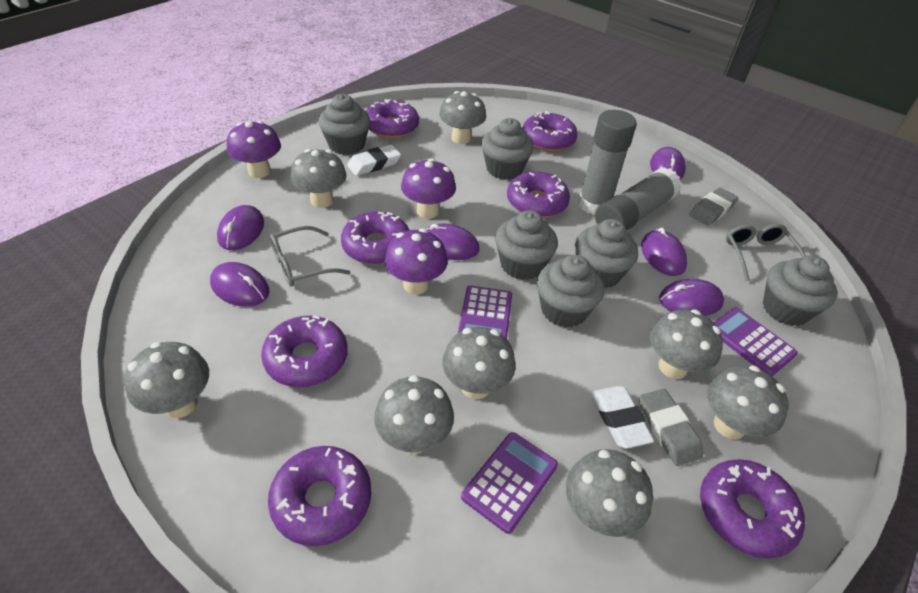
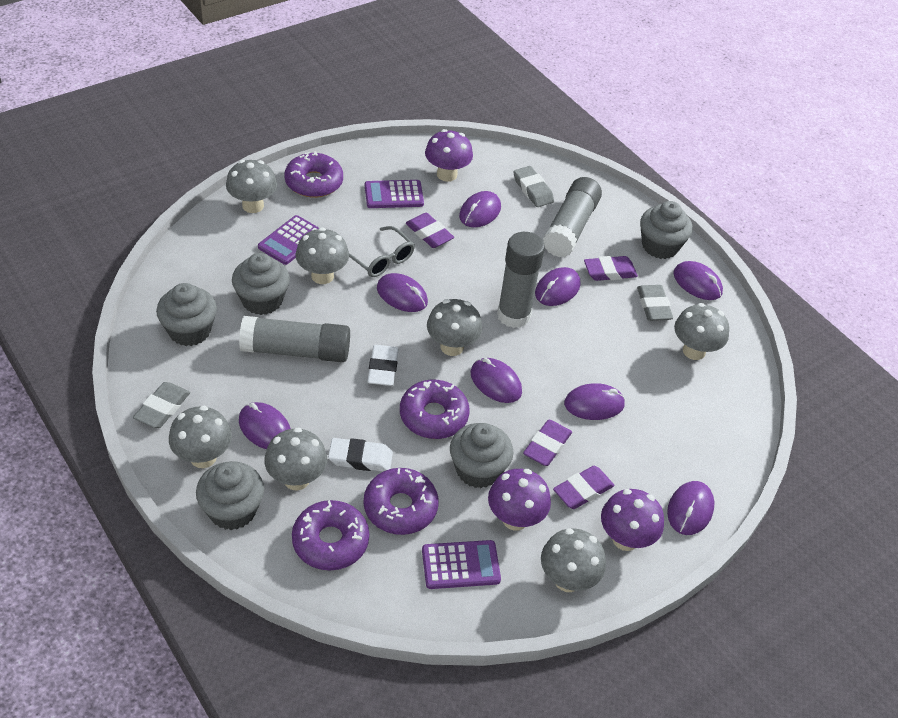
grey cupcake: 6 -> 5
grey eraser: 2 -> 3
grey glasses: 2 -> 1
grey glue stick: 2 -> 3
grey mushroom: 8 -> 7
purple donut: 7 -> 4
purple eraser: 0 -> 4
purple mouse: 6 -> 8

